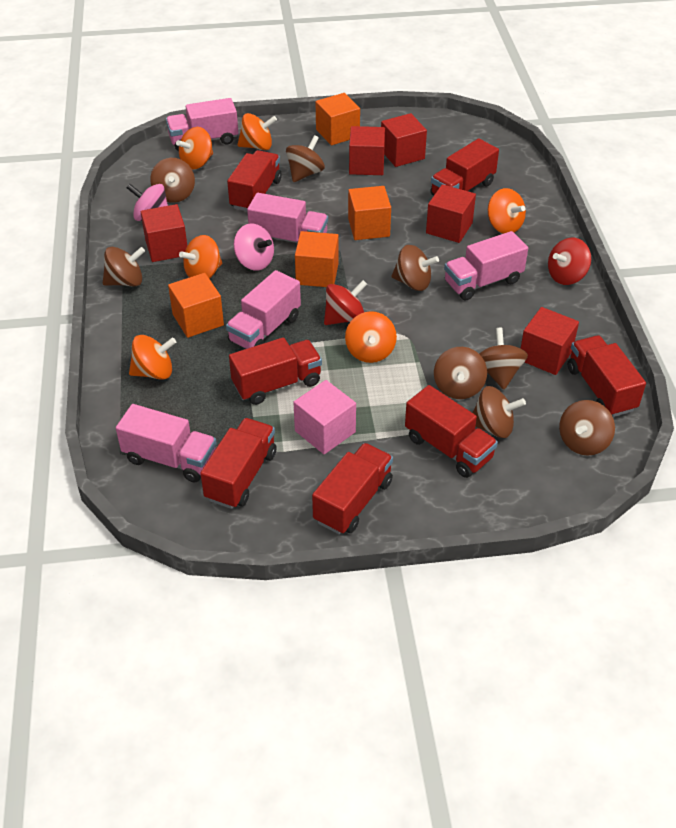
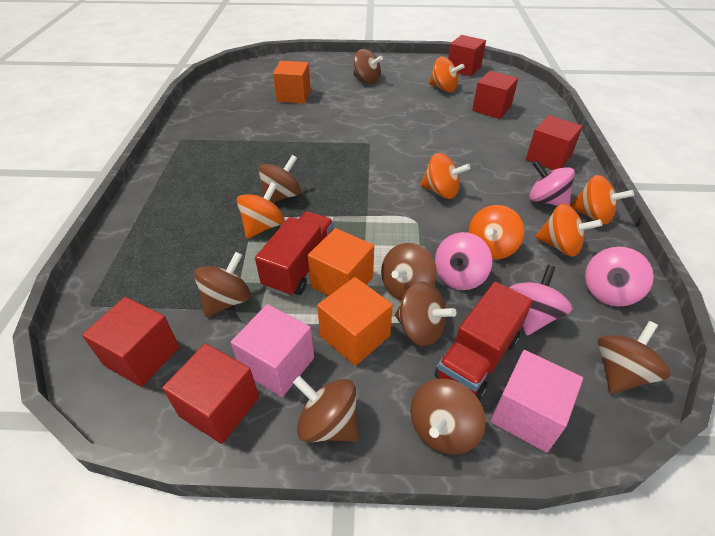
orange cube: 4 -> 3
pink cube: 1 -> 2
pink spinning top: 2 -> 4
pink truck: 5 -> 0
red spinning top: 2 -> 0
red truck: 7 -> 2

